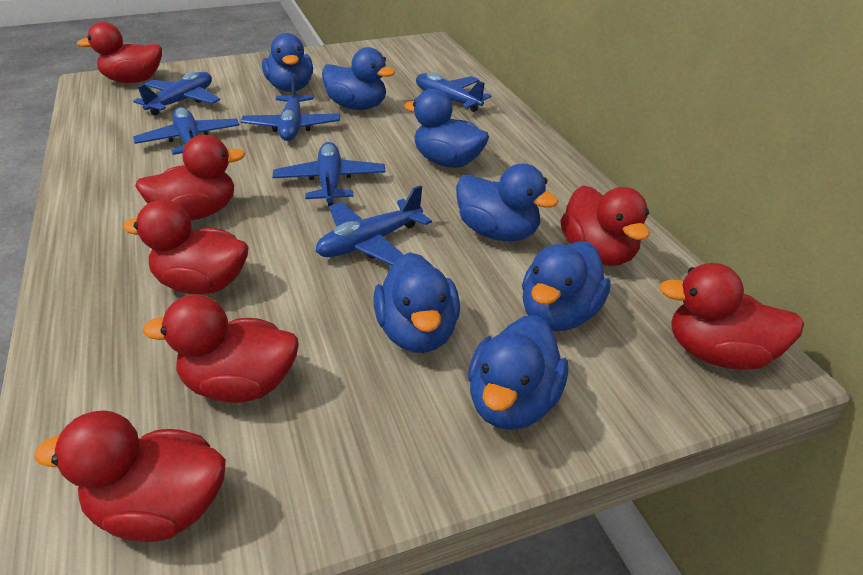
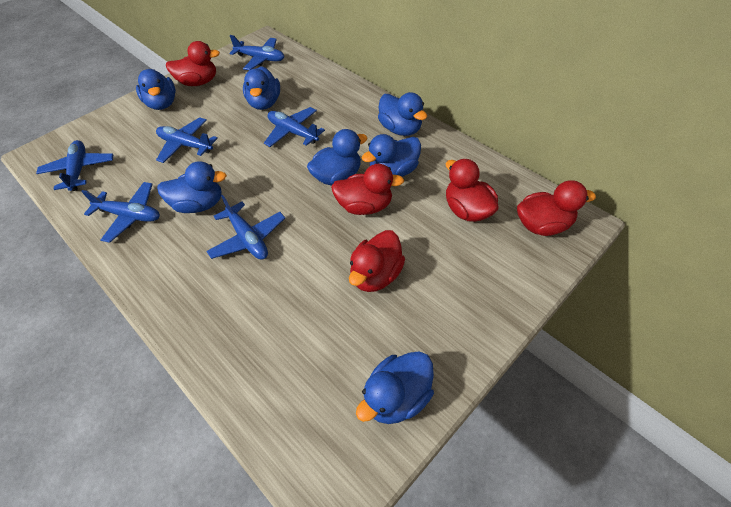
red duck: 7 -> 5

